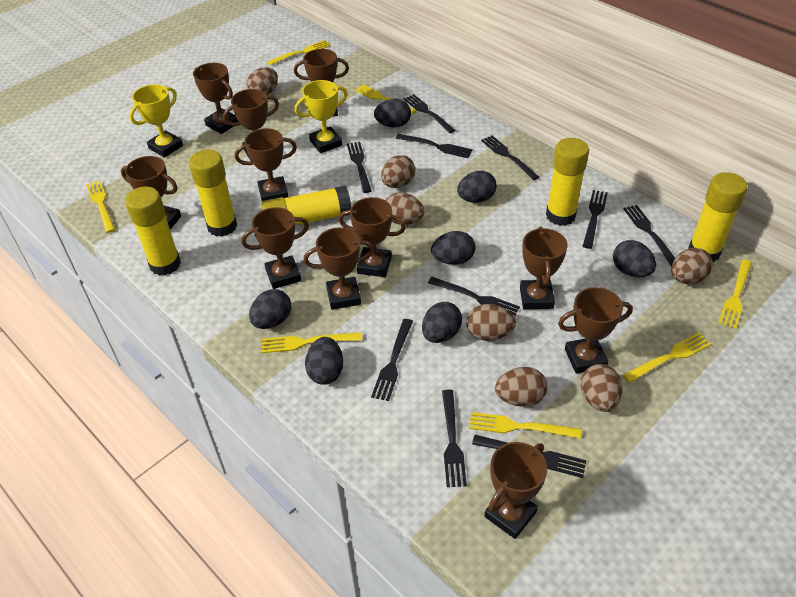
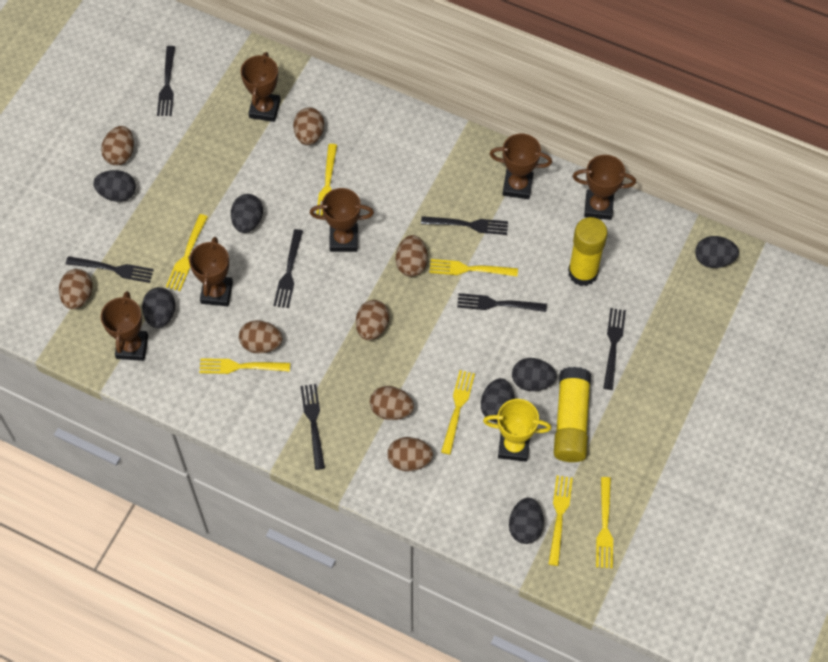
black fork: 10 -> 7
brown egg: 7 -> 8
brown trophy: 11 -> 6
yellow glue stick: 5 -> 2
yellow trophy: 2 -> 1

